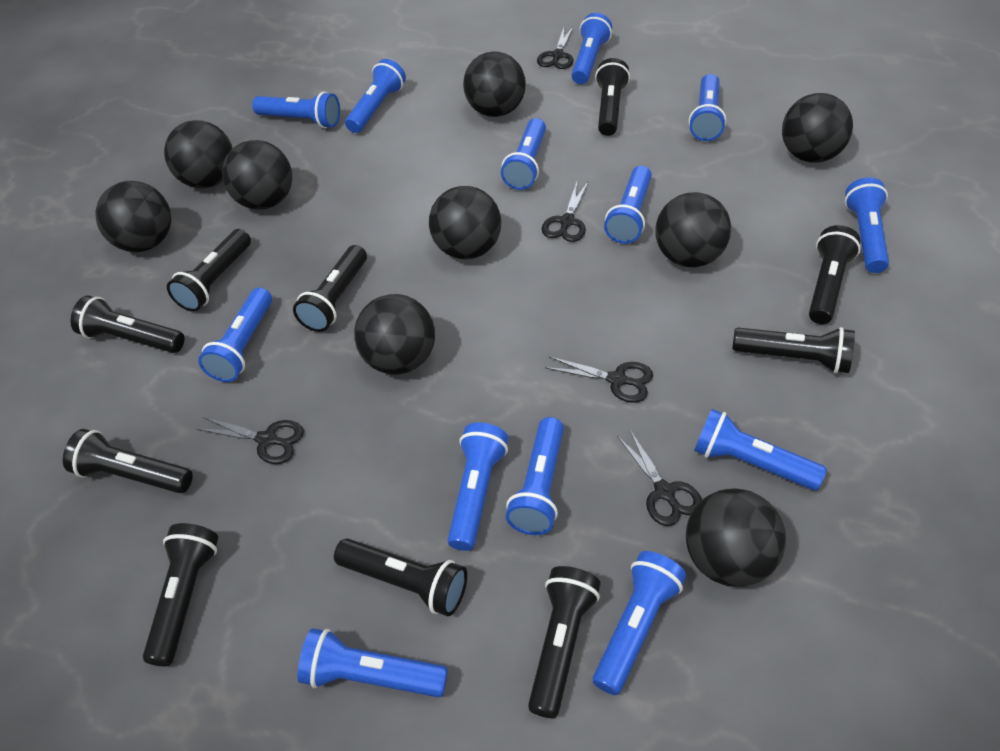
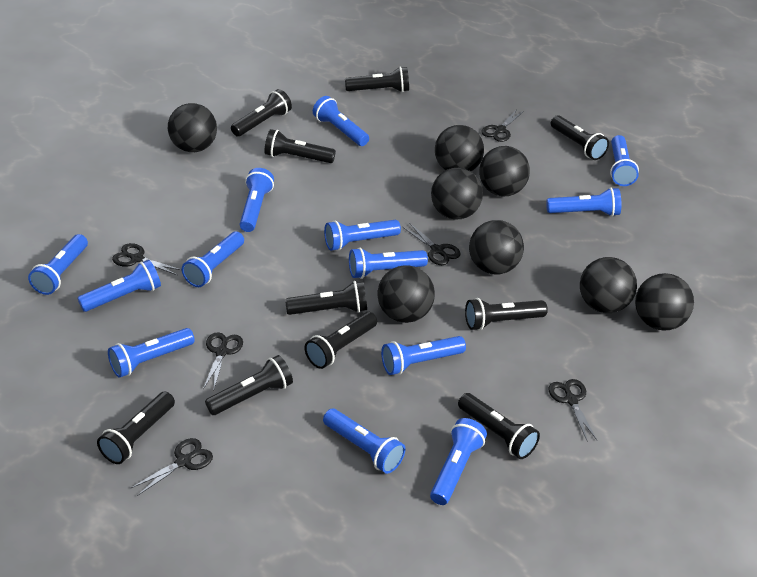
black ball: 9 -> 8
black scissors: 5 -> 6

